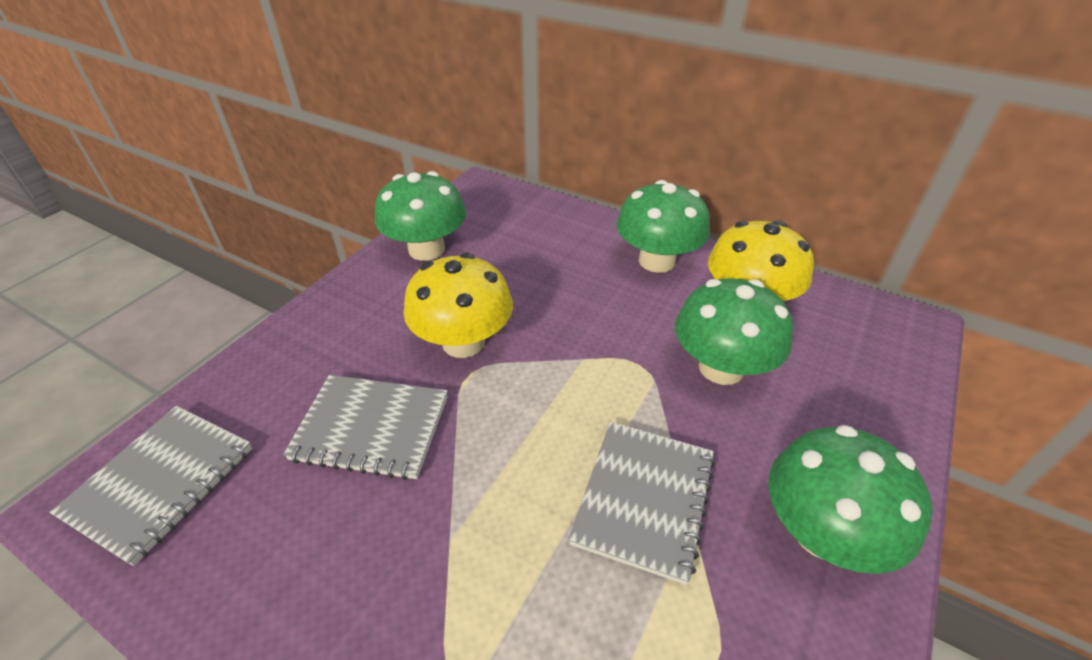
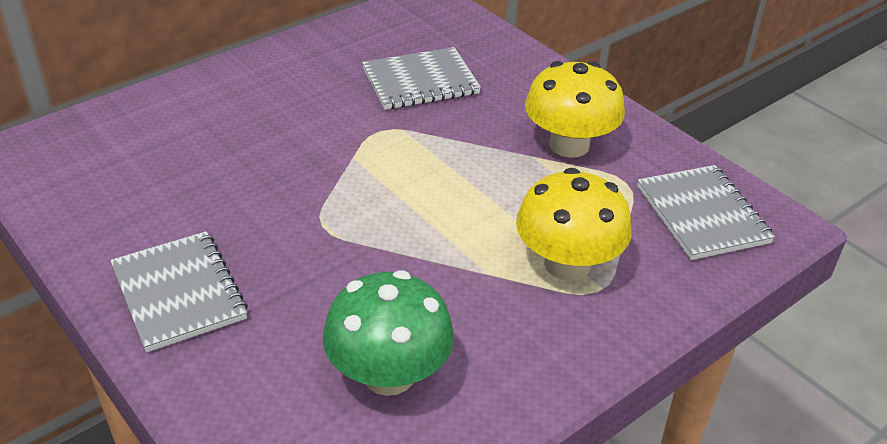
green mushroom: 4 -> 1

